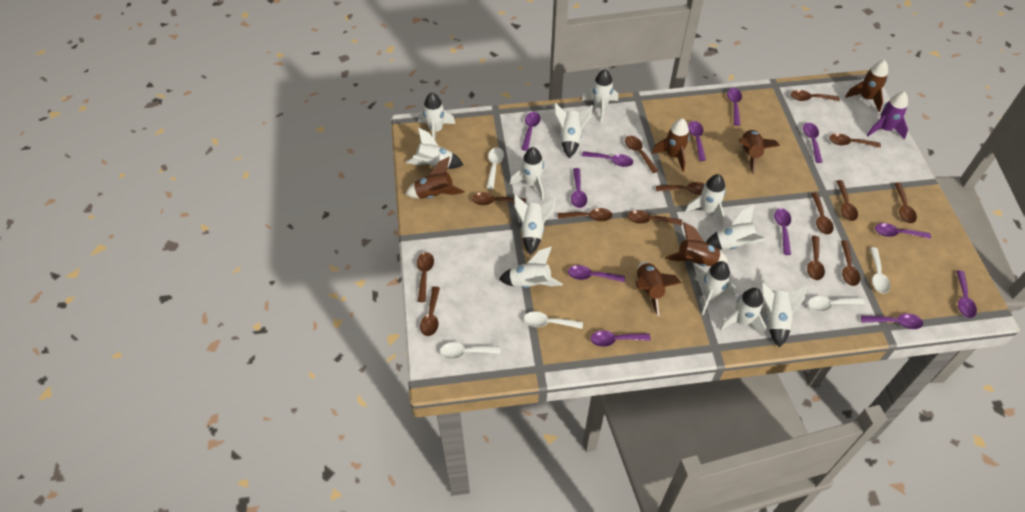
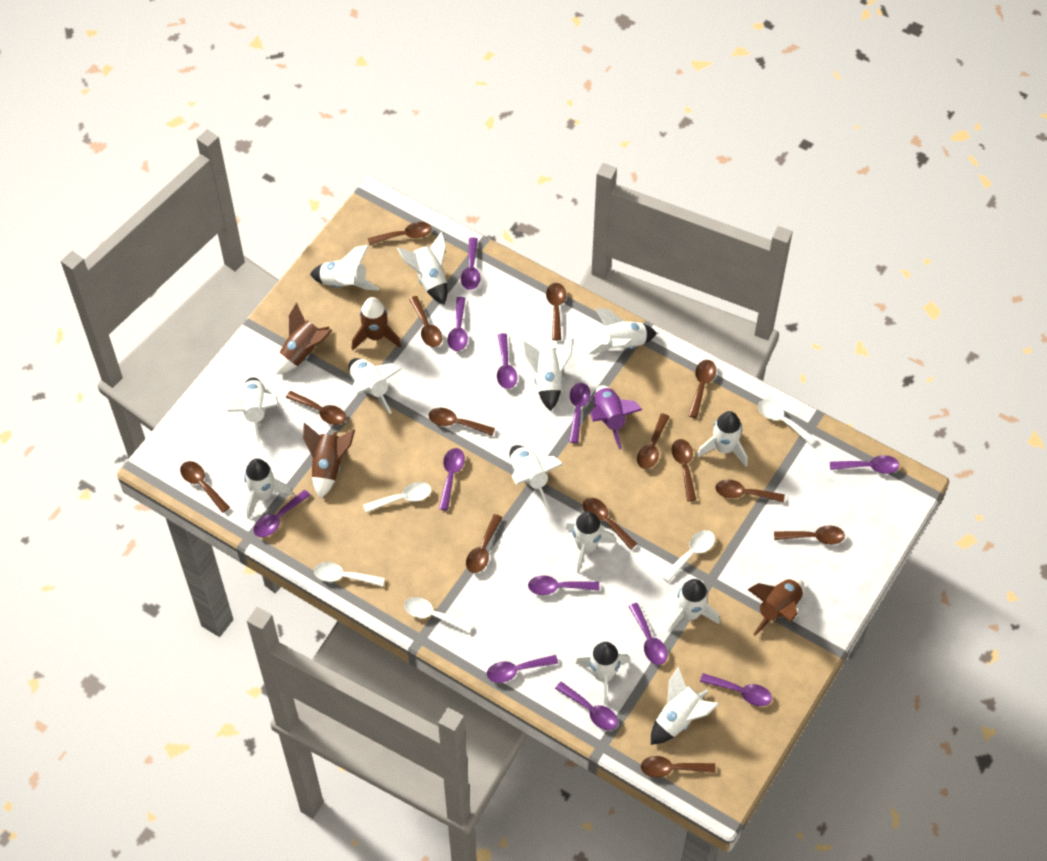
brown rocket: 6 -> 4
white rocket: 12 -> 13

